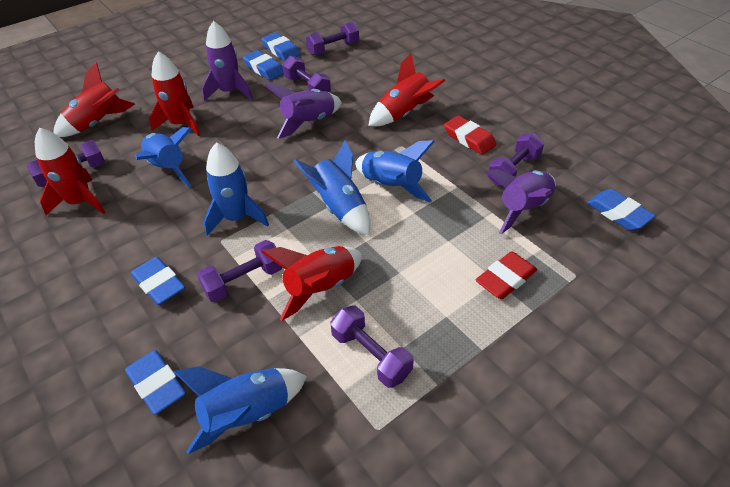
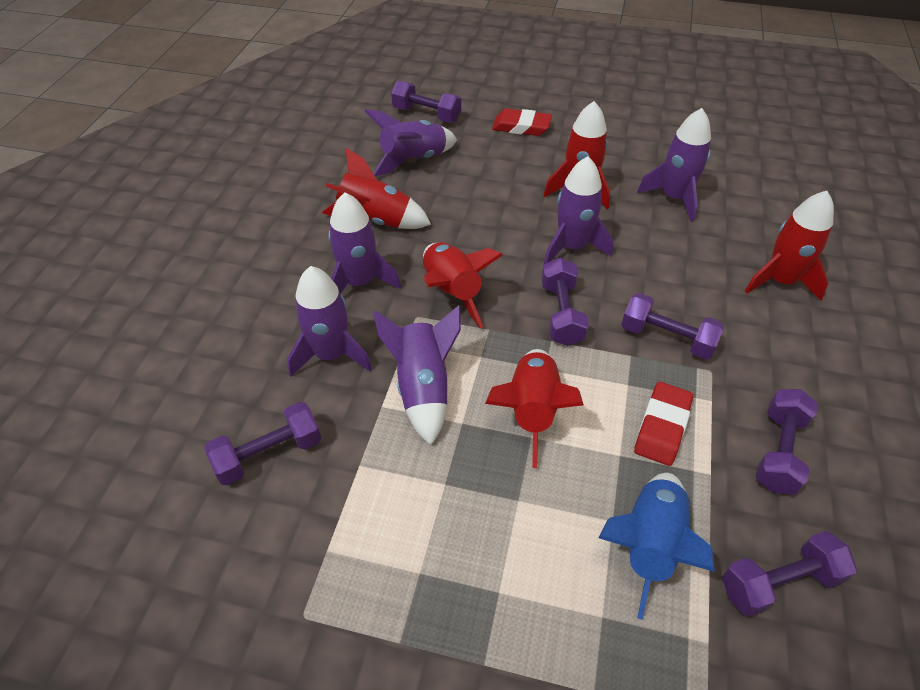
blue eraser: 5 -> 0
blue rocket: 5 -> 1
purple rocket: 3 -> 6

